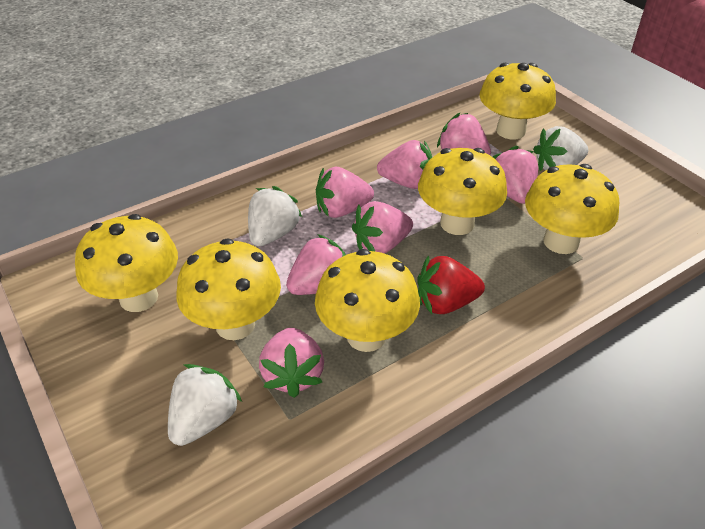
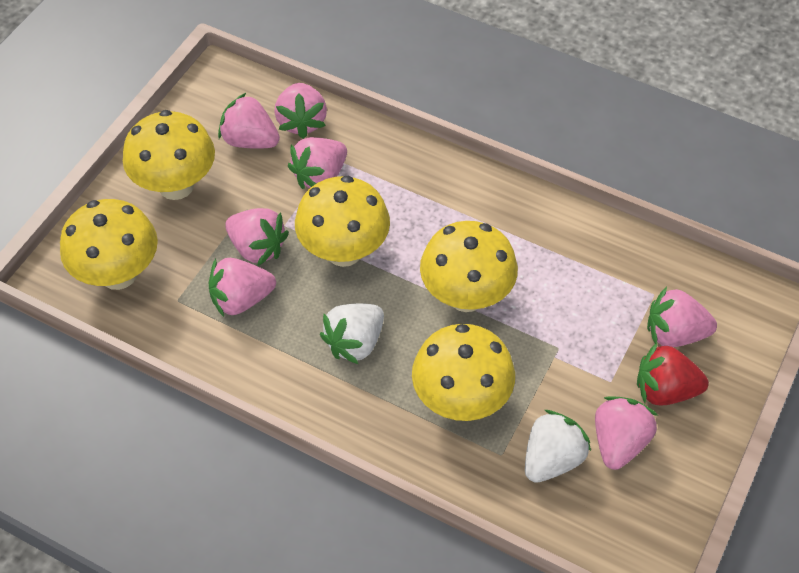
white strawberry: 3 -> 2
yellow mushroom: 6 -> 5

